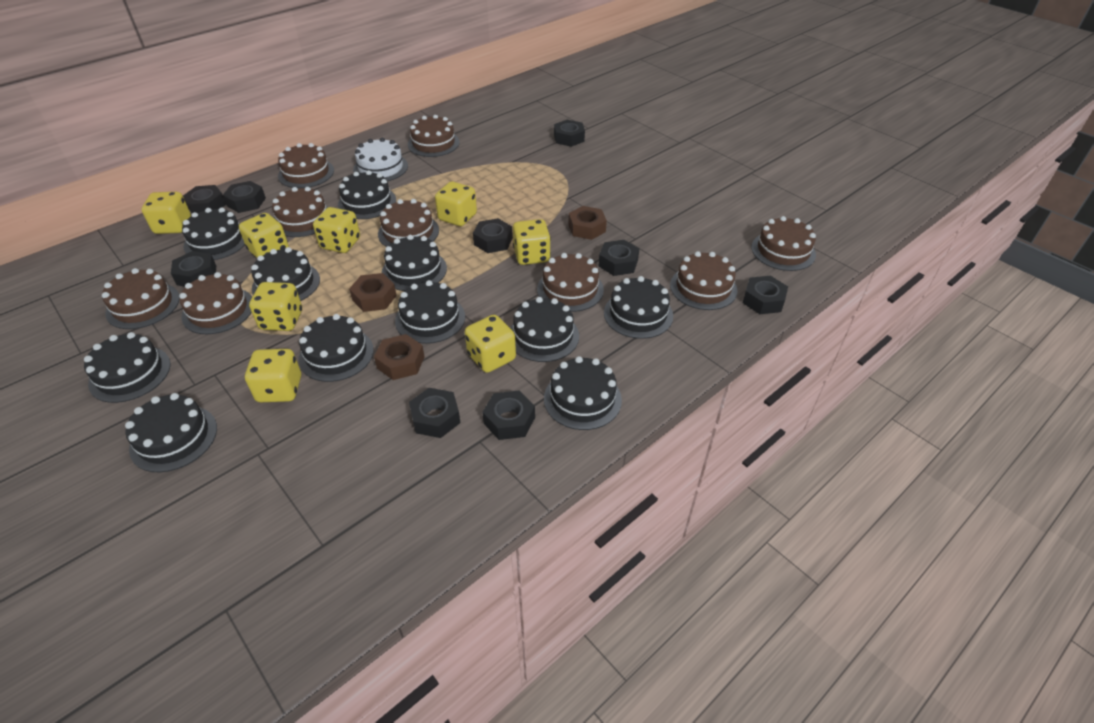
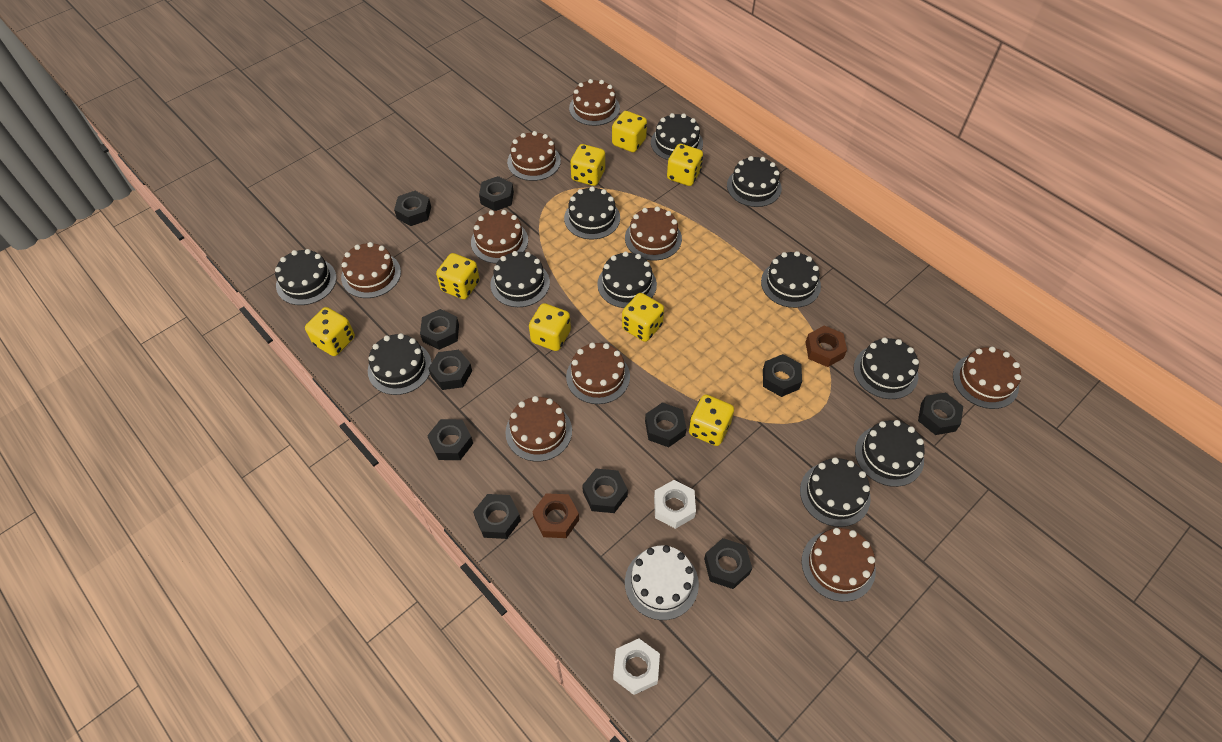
black nut: 9 -> 11
brown nut: 3 -> 2
white nut: 0 -> 2

